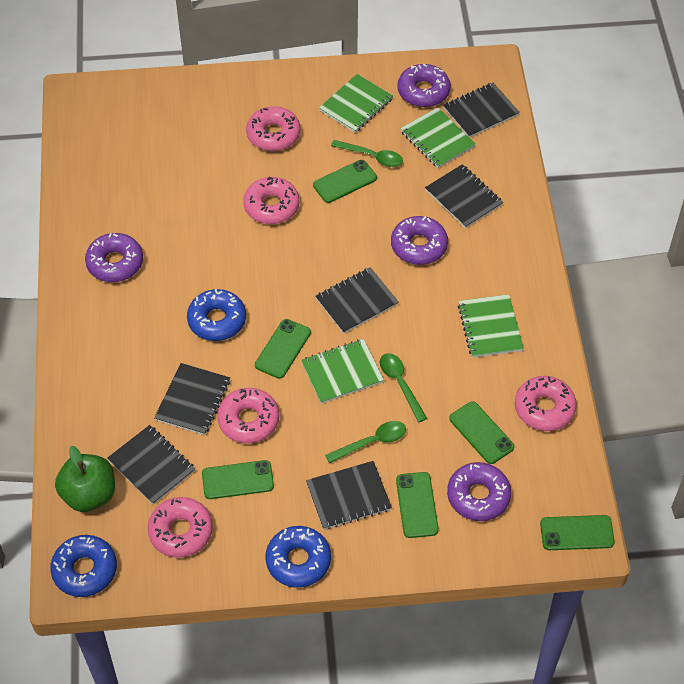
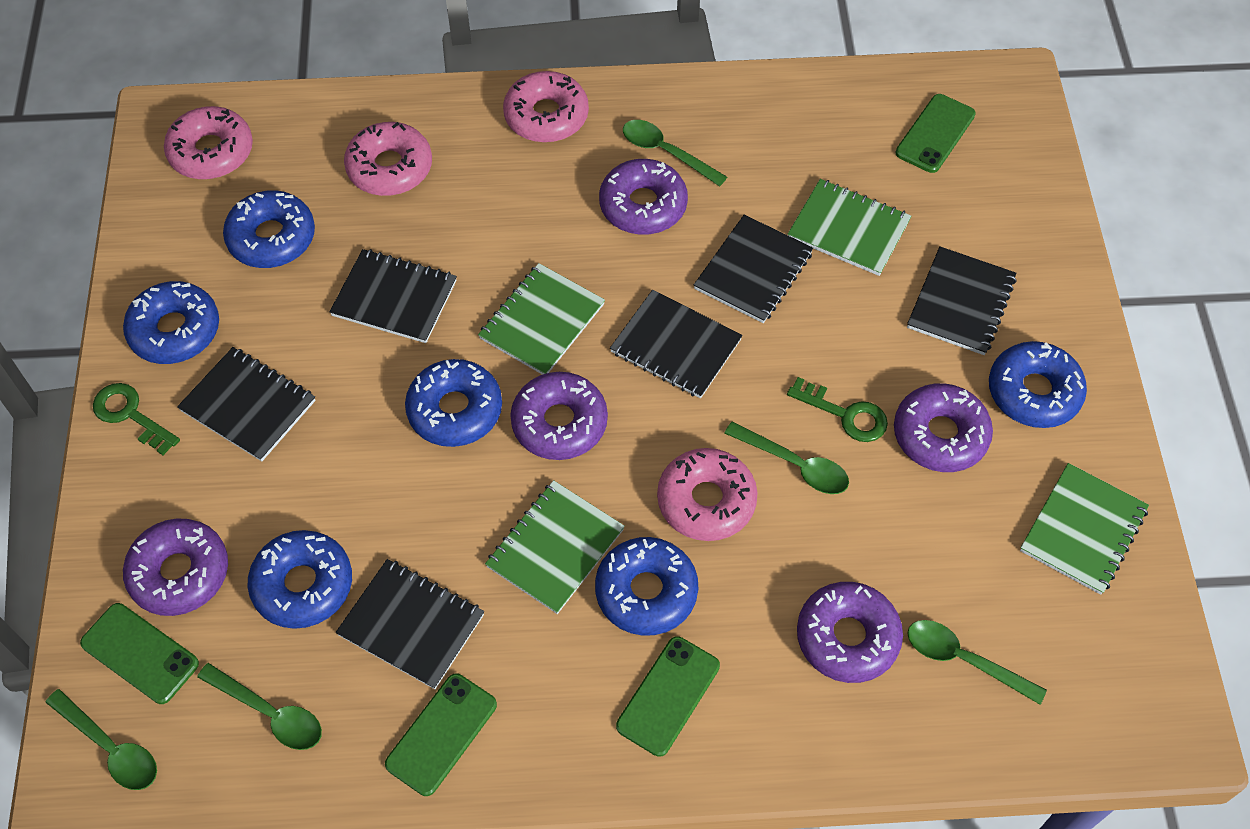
blue donut: 3 -> 6
green apple: 1 -> 0
green key: 0 -> 2
green phone: 6 -> 4
green spoon: 3 -> 5
pink donut: 5 -> 4
purple donut: 4 -> 5

